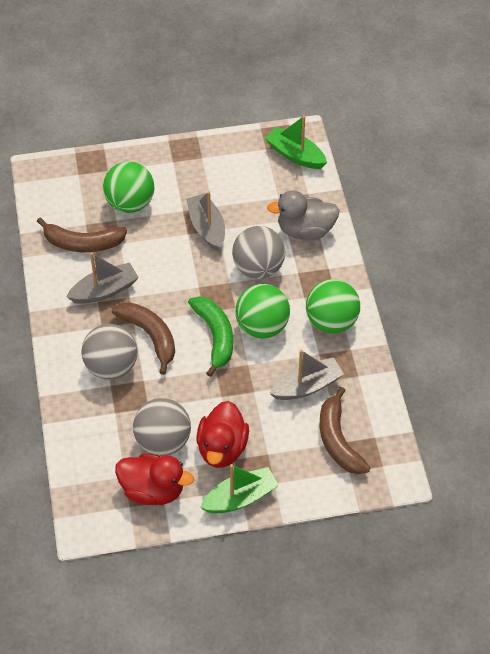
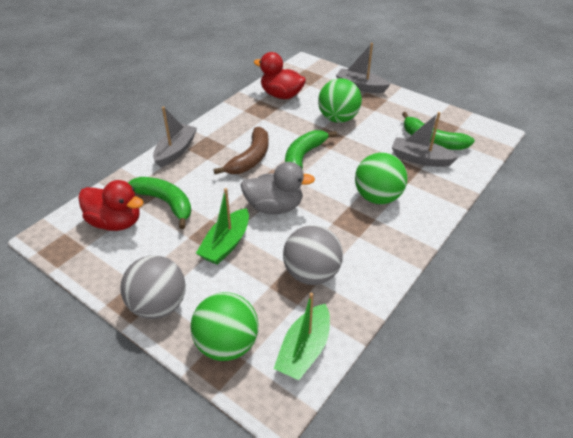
brown banana: 3 -> 1
green banana: 1 -> 3
grey ball: 3 -> 2

